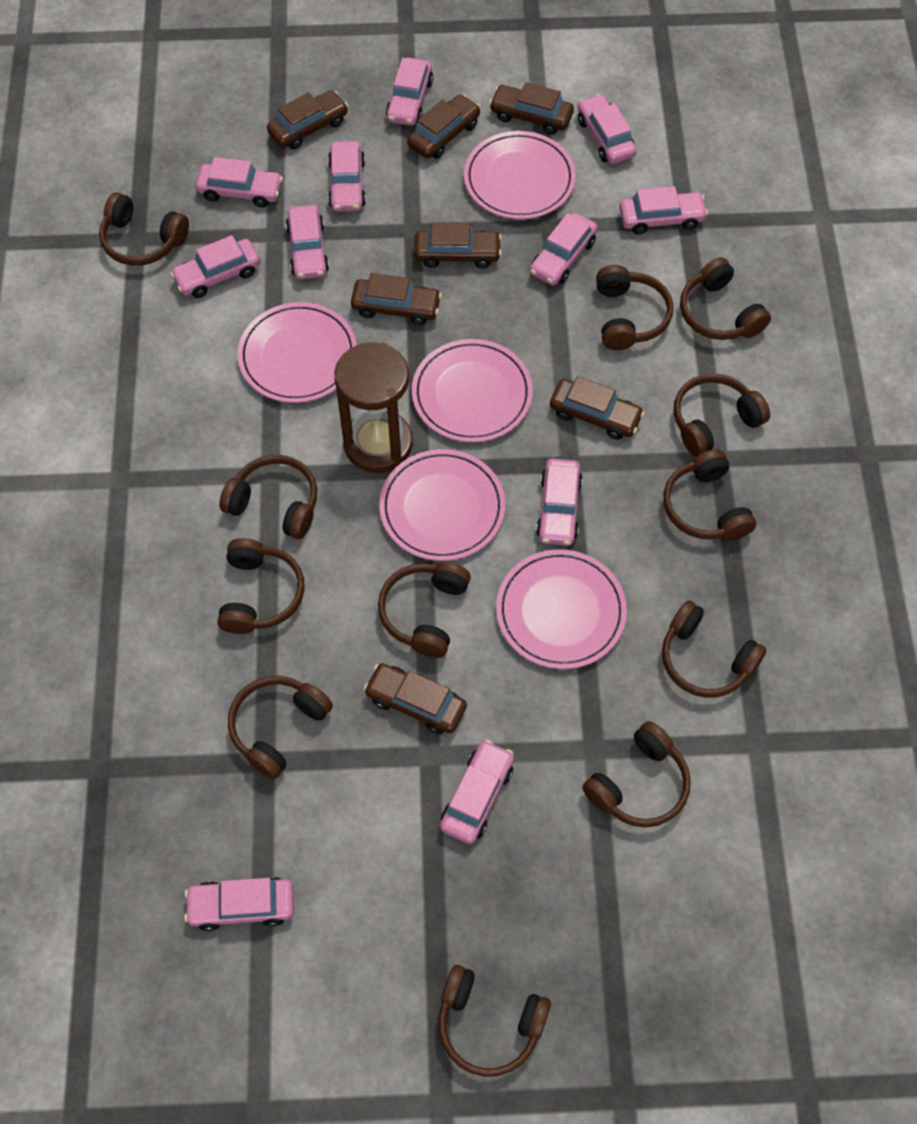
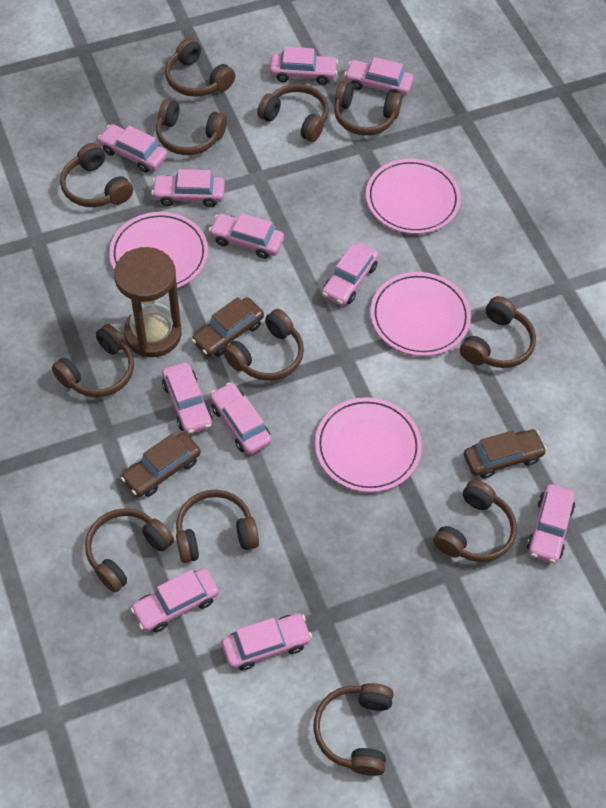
brown car: 7 -> 3
pink plate: 5 -> 4

